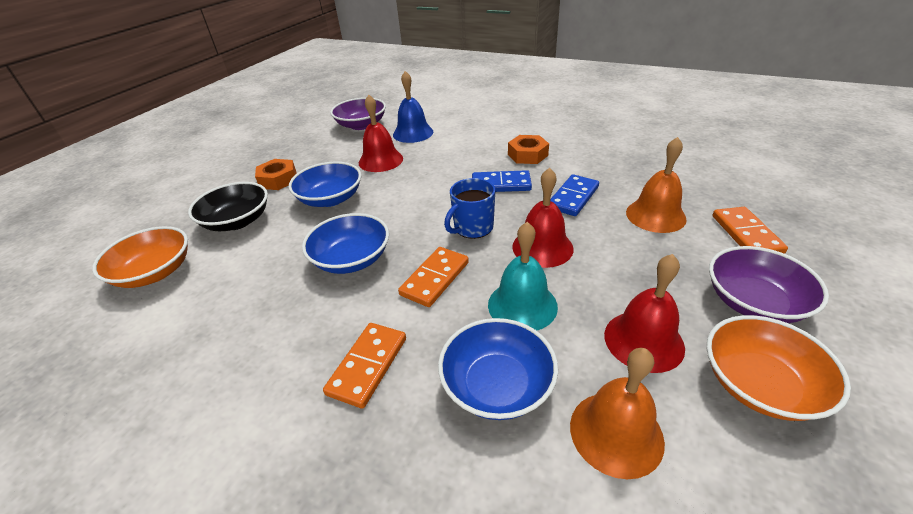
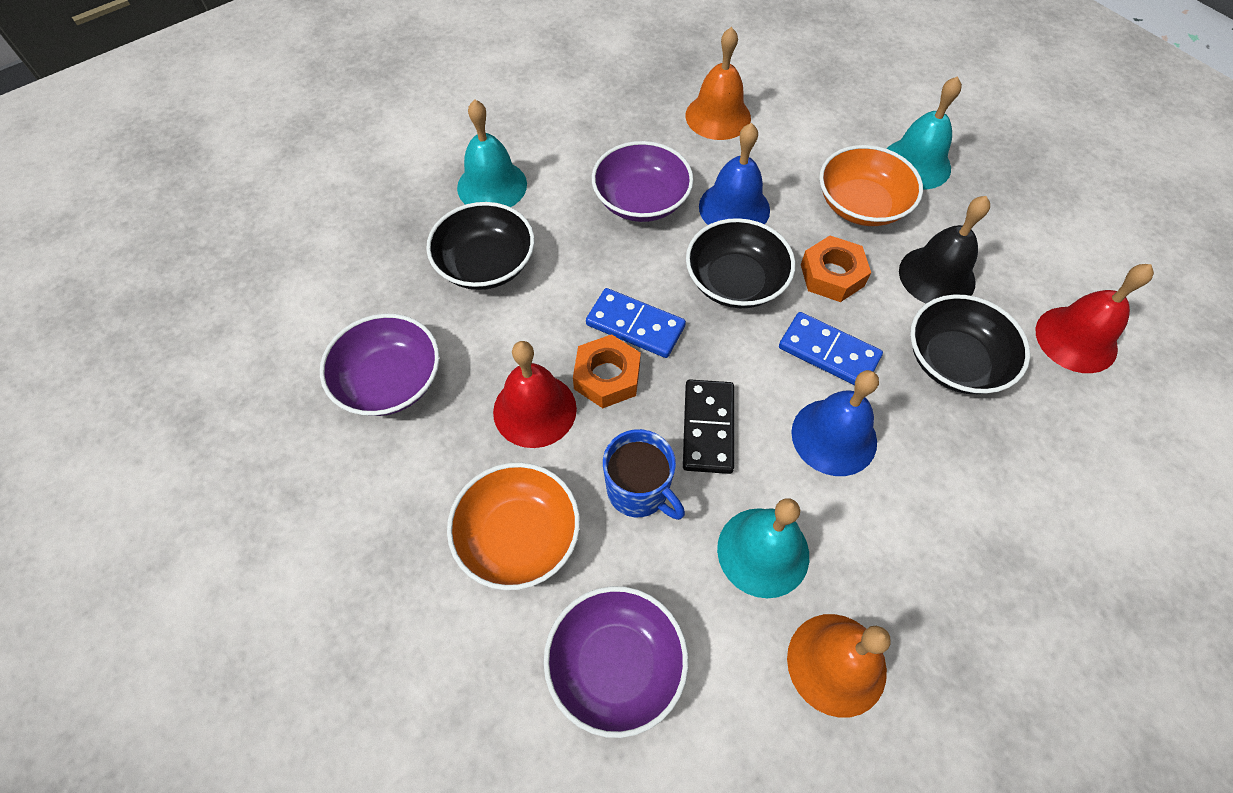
black bell: 0 -> 1
black bowl: 1 -> 3
black domino: 0 -> 1
blue bell: 1 -> 2
blue bowl: 3 -> 0
orange domino: 3 -> 0
purple bowl: 2 -> 3
red bell: 3 -> 2
turquoise bell: 1 -> 3

